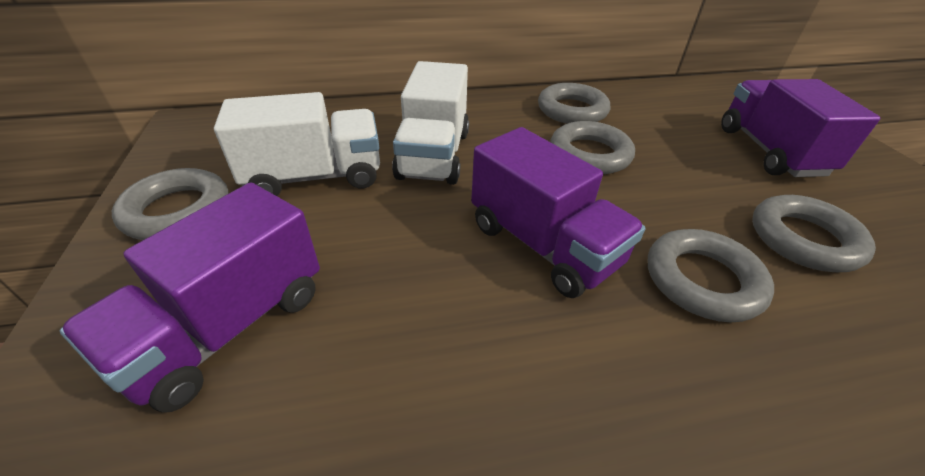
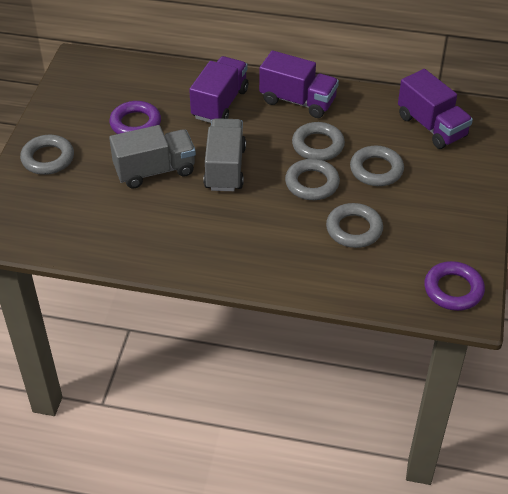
grey truck: 0 -> 2
purple ring: 0 -> 2
white truck: 2 -> 0

